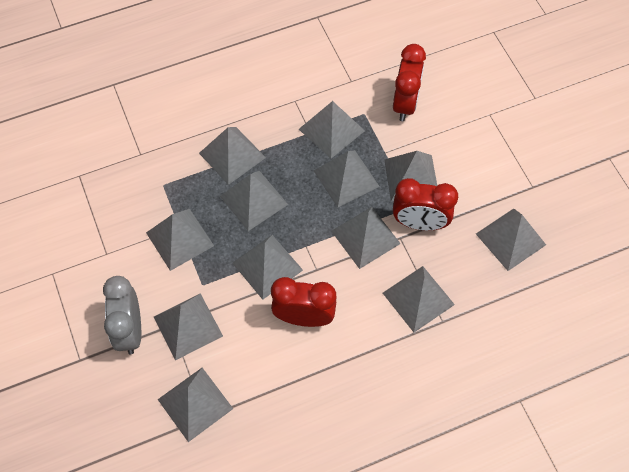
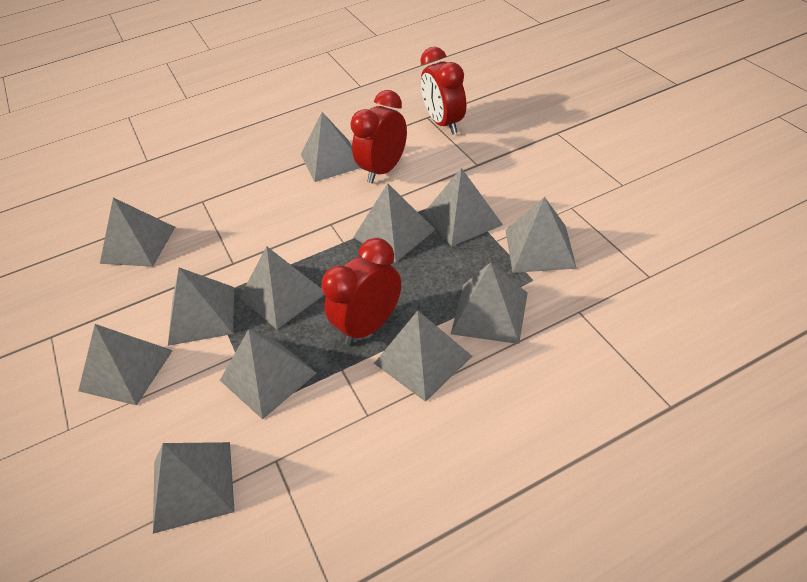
grey clock: 1 -> 0

